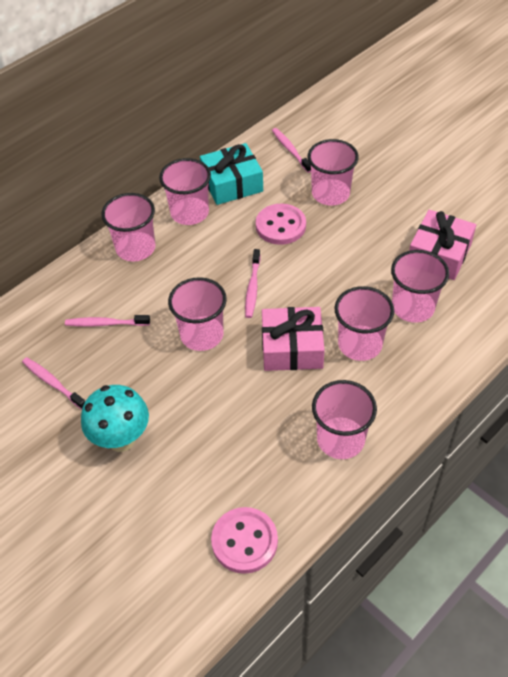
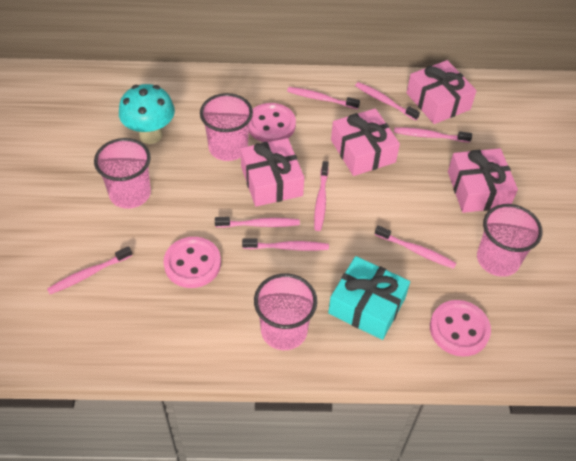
pink button: 2 -> 3
pink cup: 7 -> 4
pink gift: 2 -> 4
pink toothbrush: 4 -> 8

